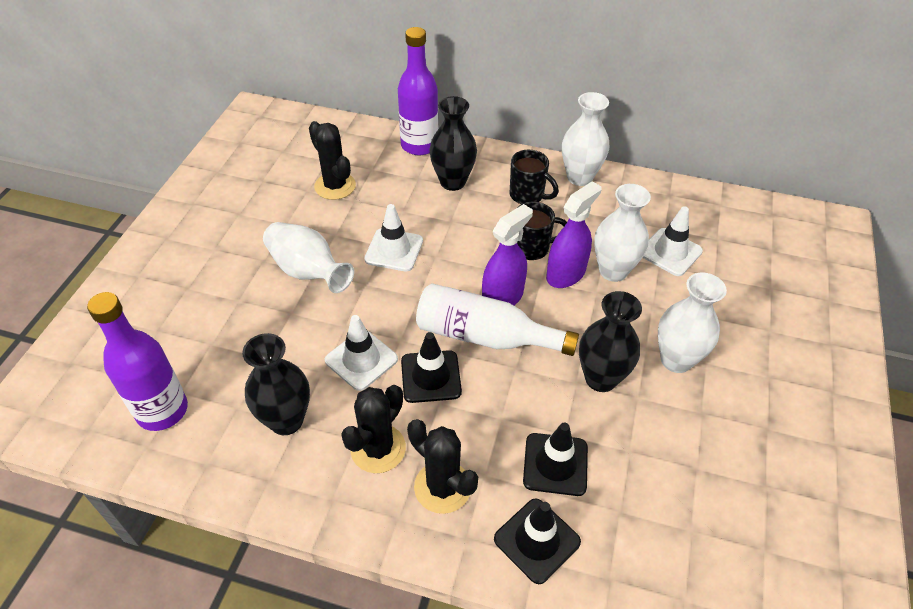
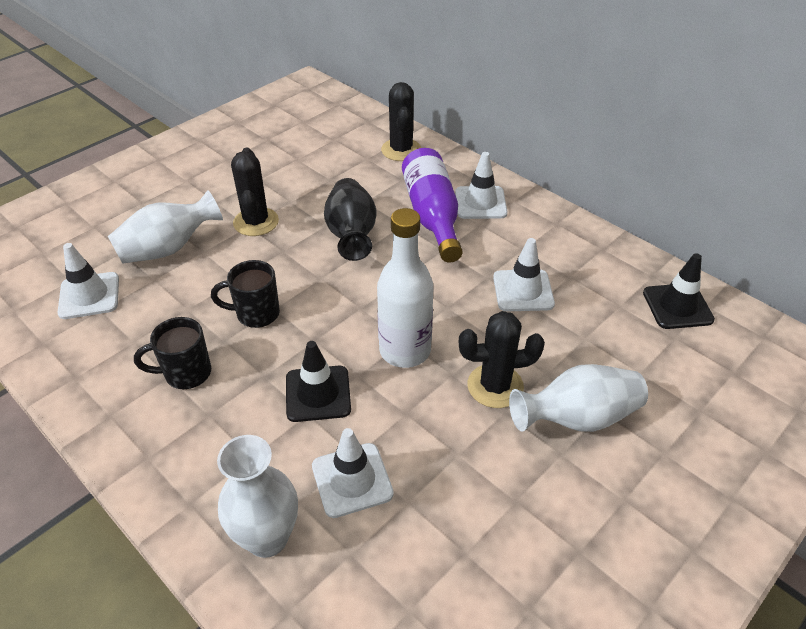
black traffic cone: 3 -> 2
black vase: 3 -> 1
purple bottle: 2 -> 1
purple spray bottle: 2 -> 0
white traffic cone: 3 -> 4
white vase: 4 -> 3

